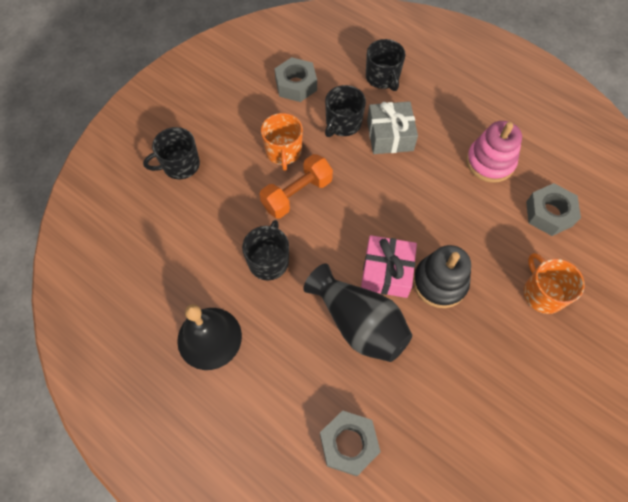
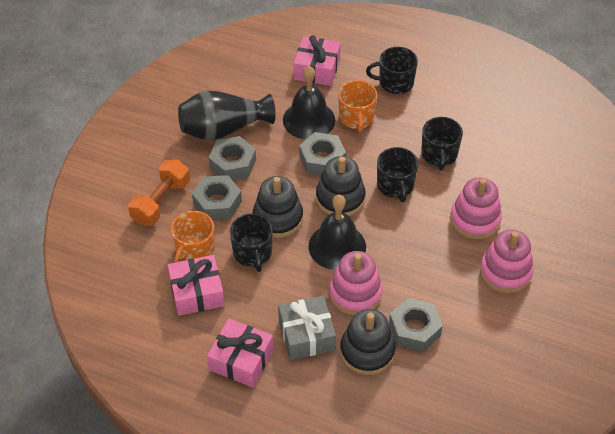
black bell: 1 -> 2
black stacking toy: 1 -> 3
grey nut: 3 -> 4
pink gift: 1 -> 3
pink stacking toy: 1 -> 3

